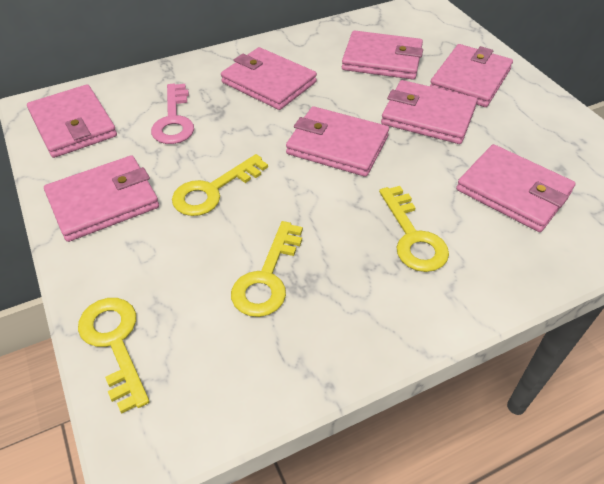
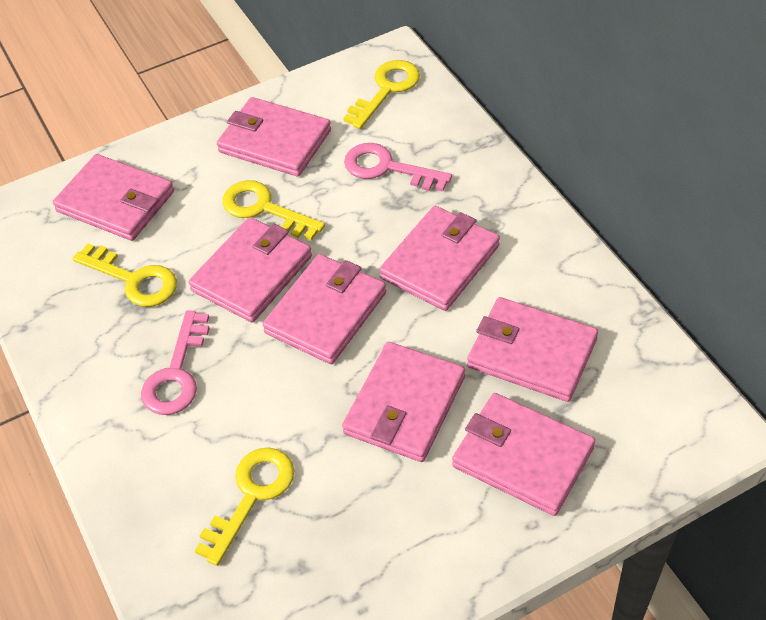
pink key: 1 -> 2

